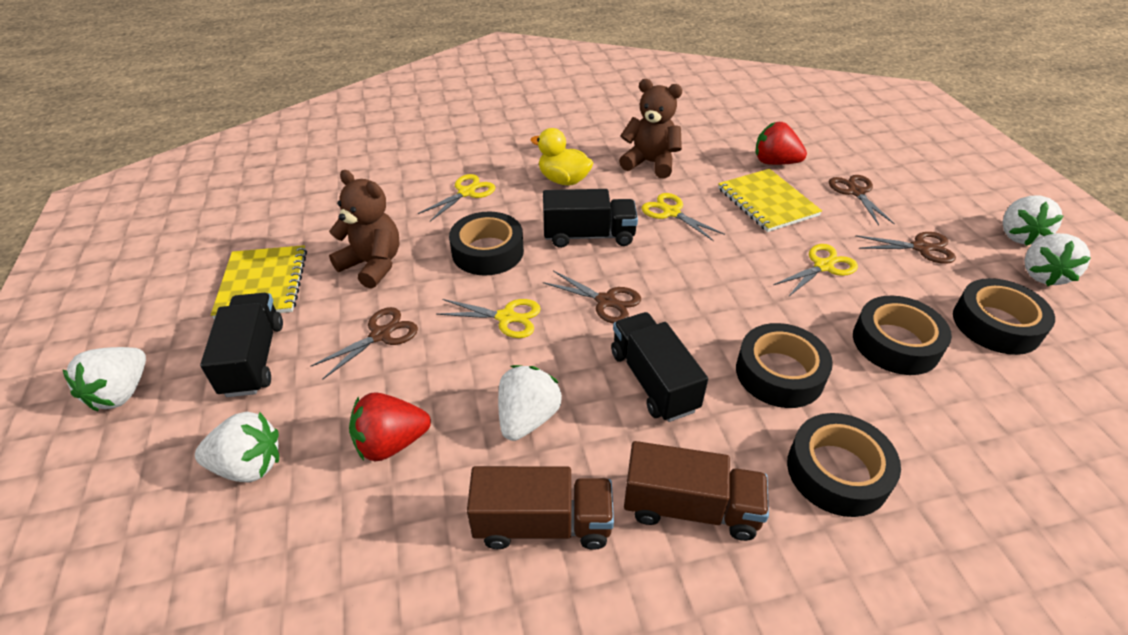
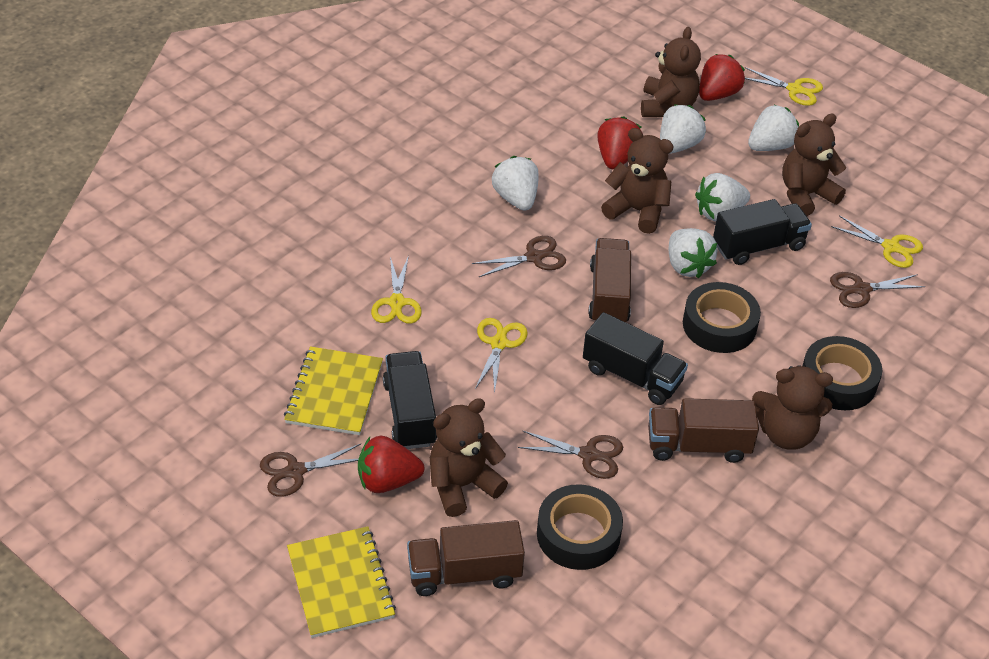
black tape: 5 -> 3
brown teddy bear: 2 -> 5
brown truck: 2 -> 3
red strawberry: 2 -> 3
yellow duck: 1 -> 0

